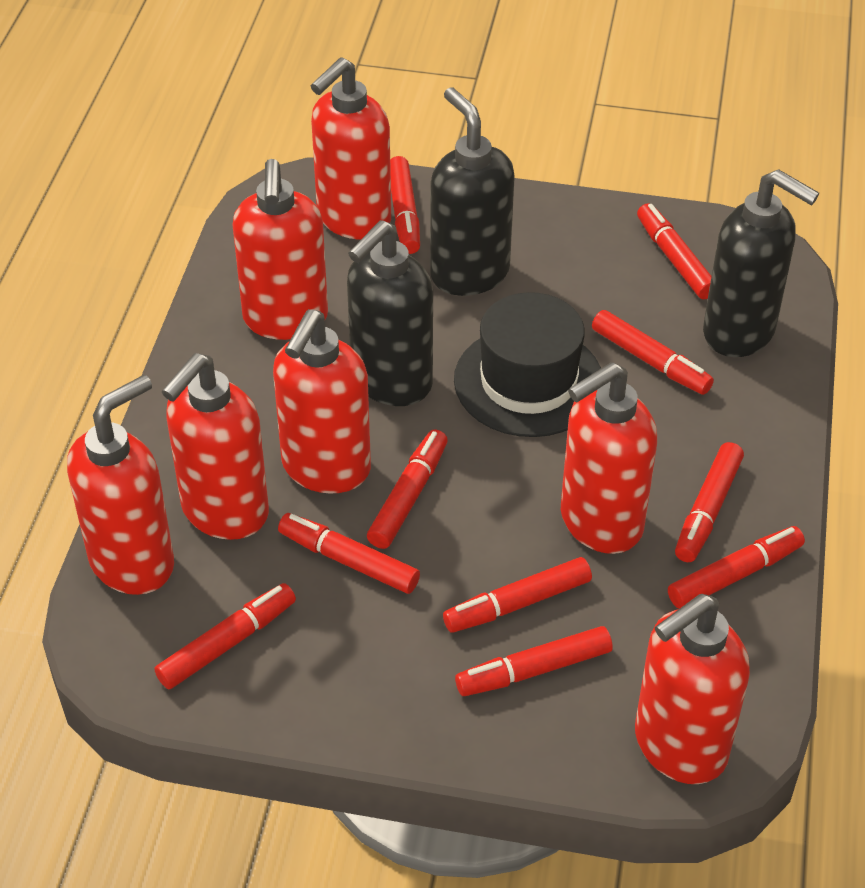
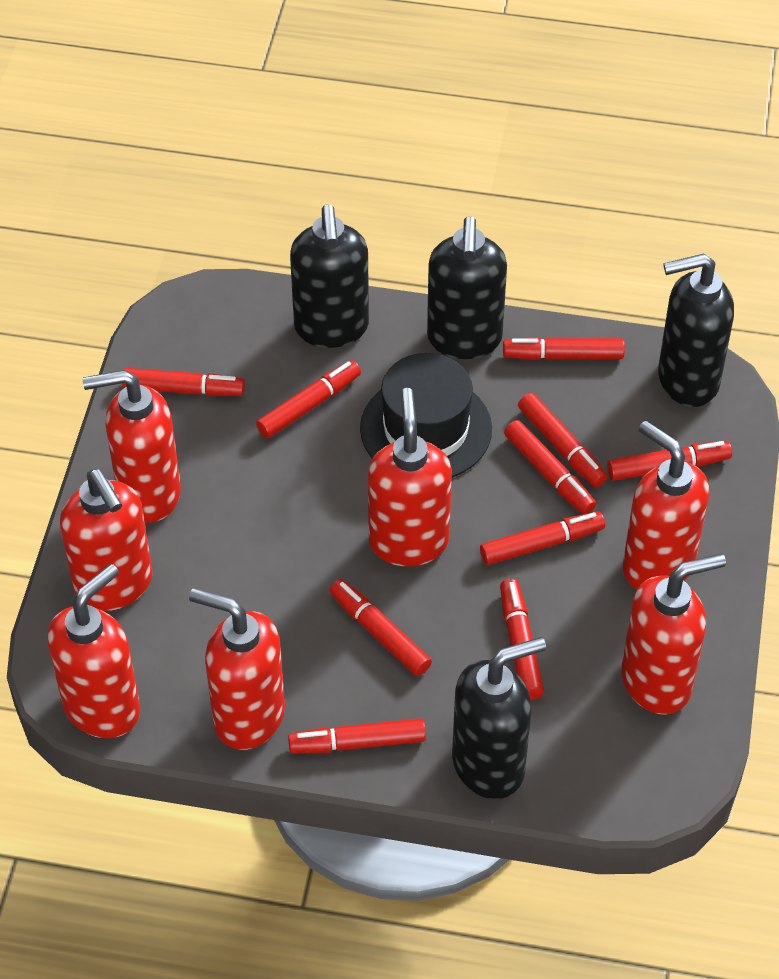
black soap dispenser: 3 -> 4

